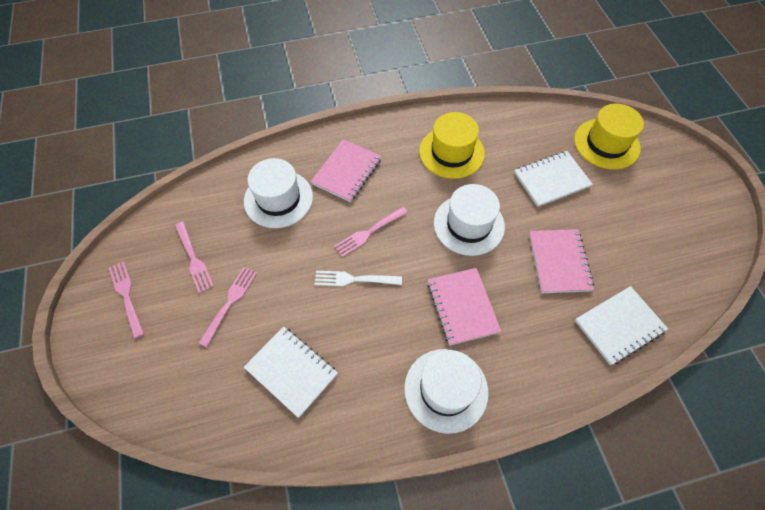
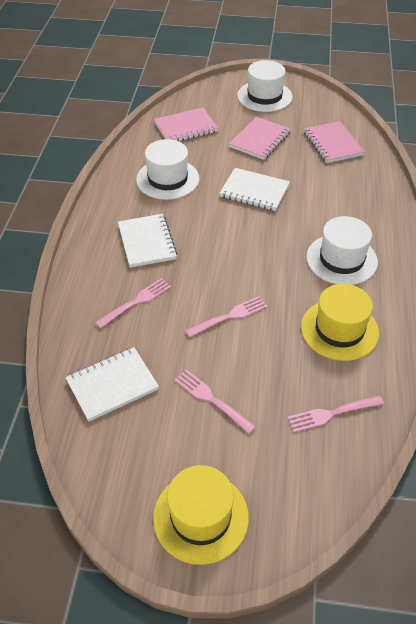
white fork: 1 -> 0

